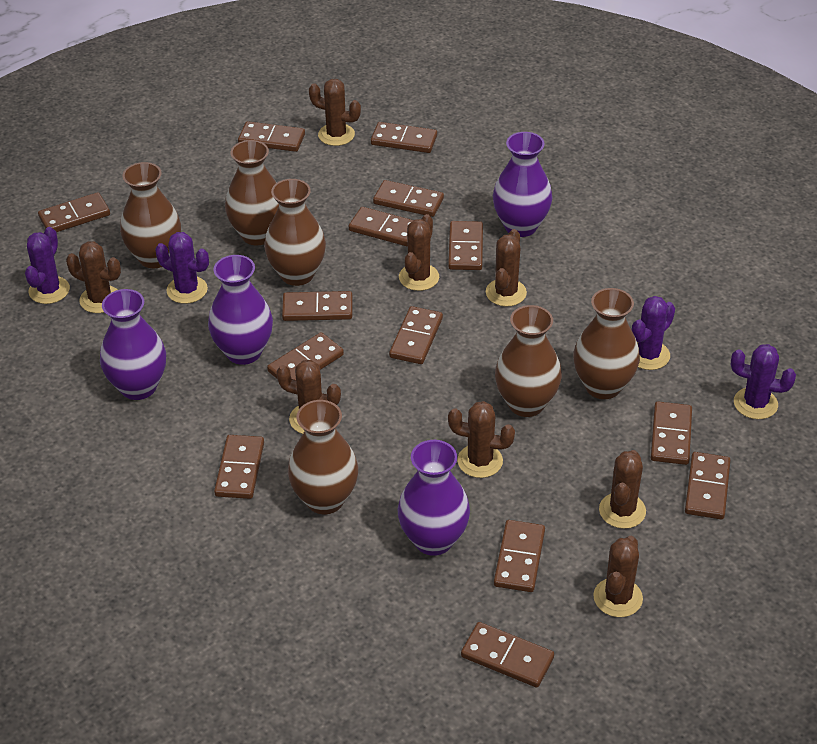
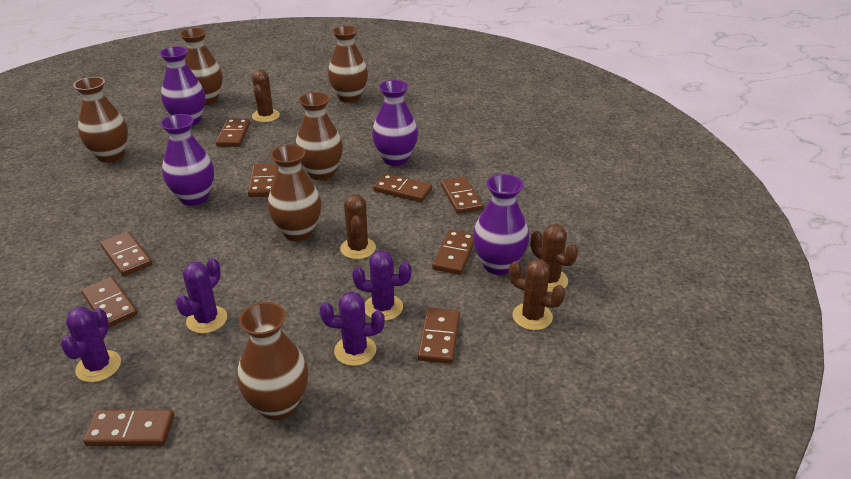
brown cactus: 8 -> 4
brown domino: 14 -> 9

